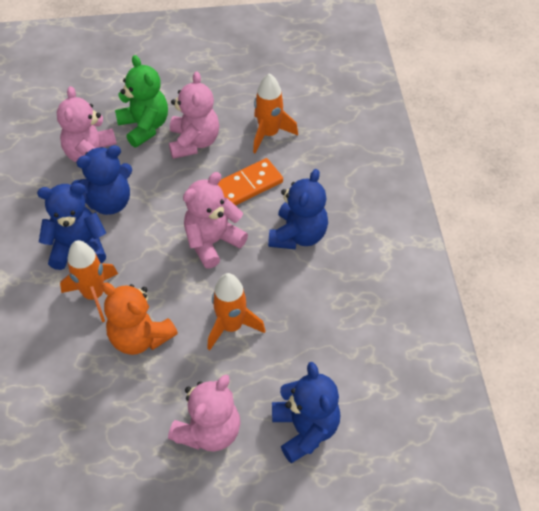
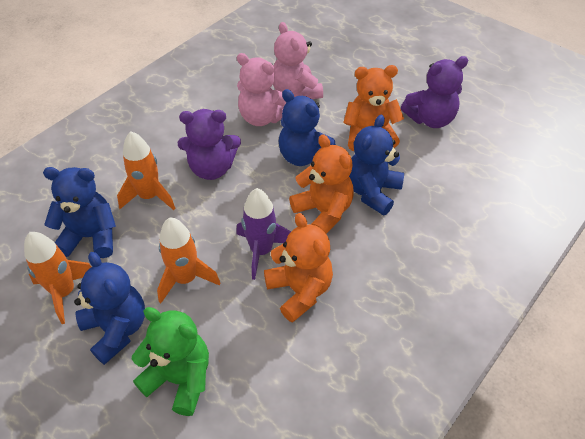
orange domino: 1 -> 0
orange teddy bear: 1 -> 3
pink teddy bear: 4 -> 2
purple rocket: 0 -> 1
purple teddy bear: 0 -> 2

